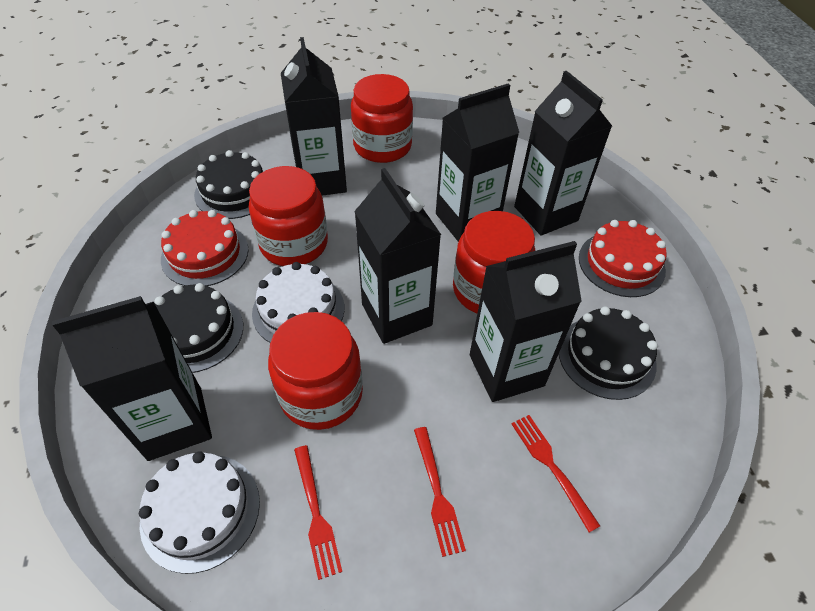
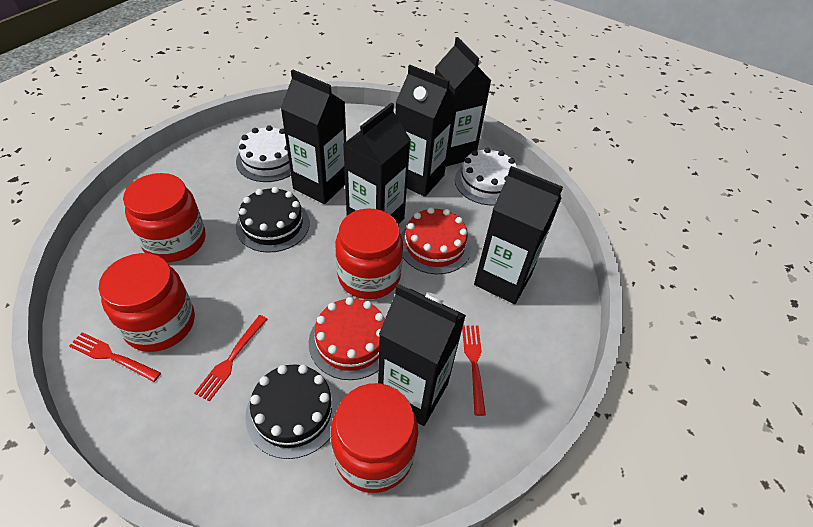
black cake: 3 -> 2

